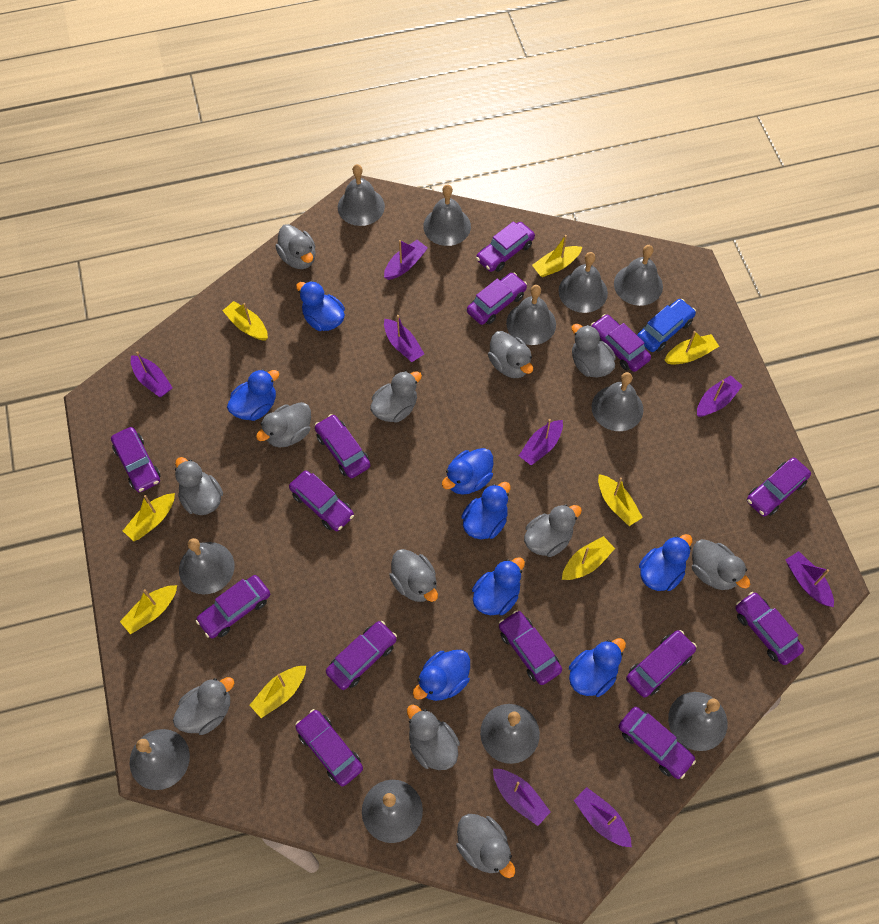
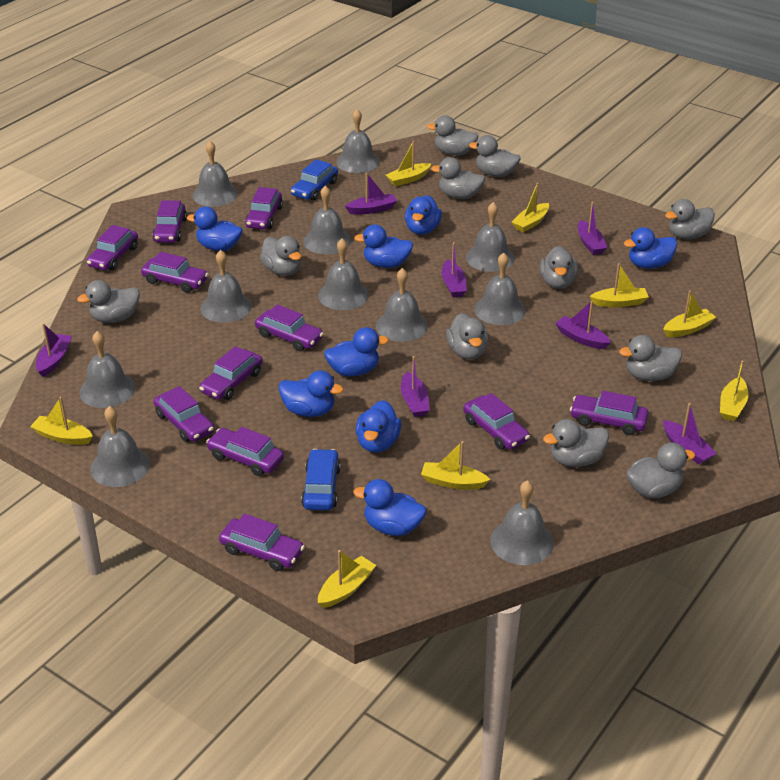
blue car: 1 -> 2
grey duck: 12 -> 11
purple boat: 8 -> 7
purple car: 14 -> 11

